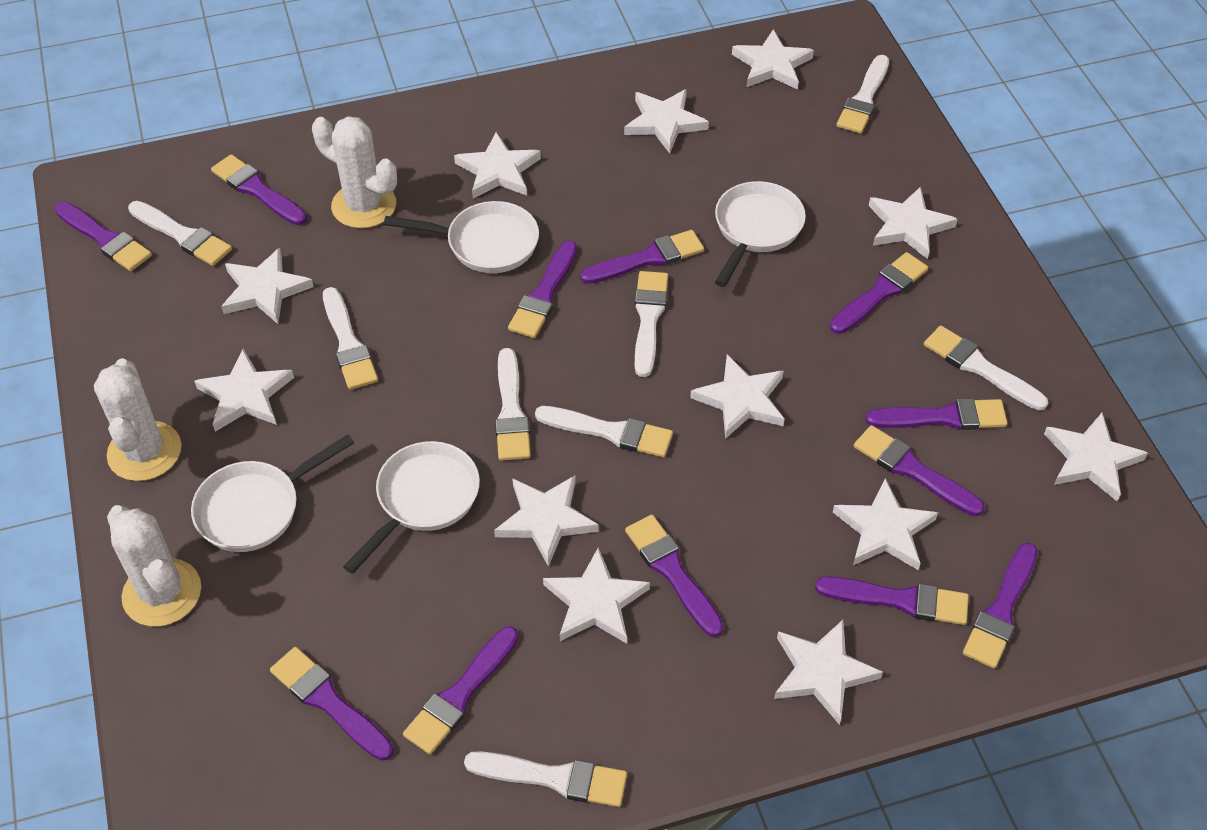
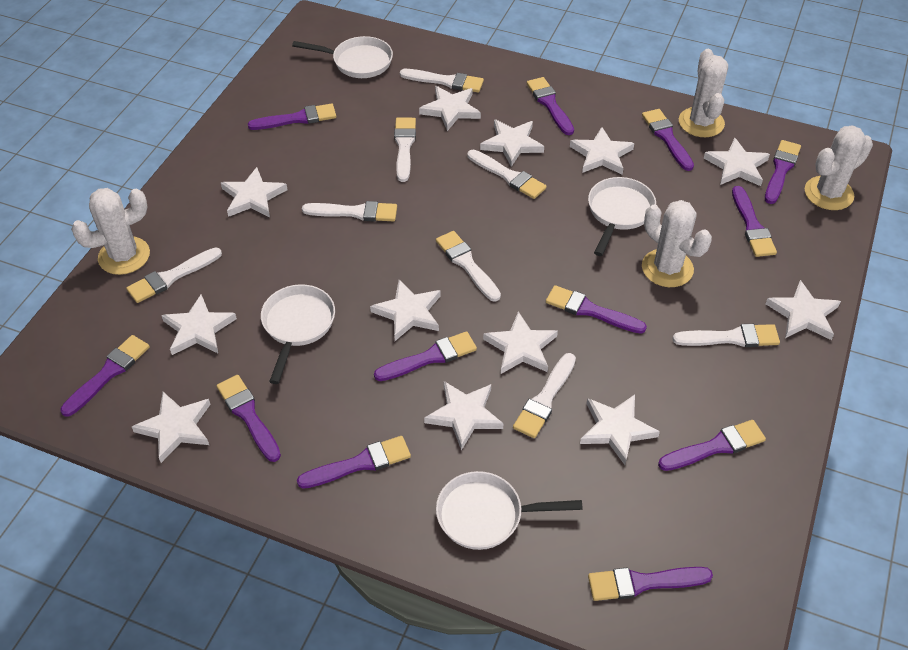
white cactus: 3 -> 4

